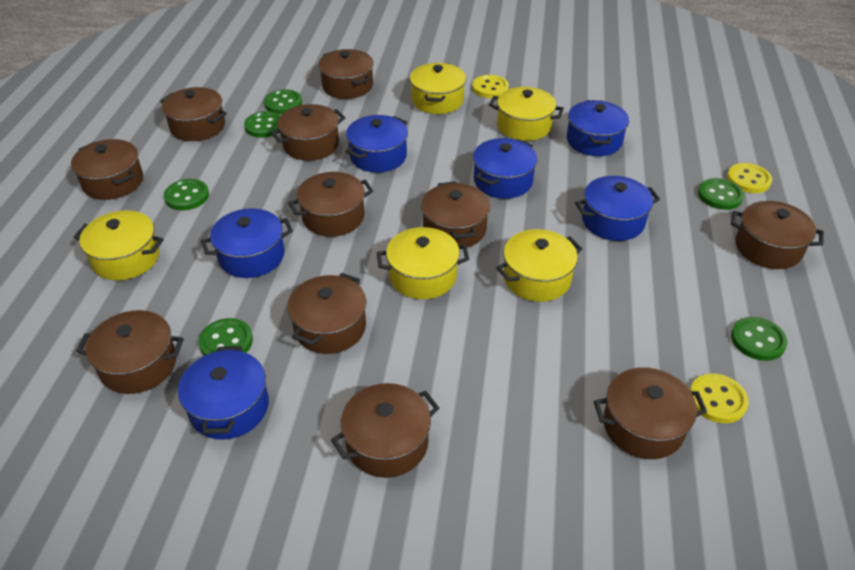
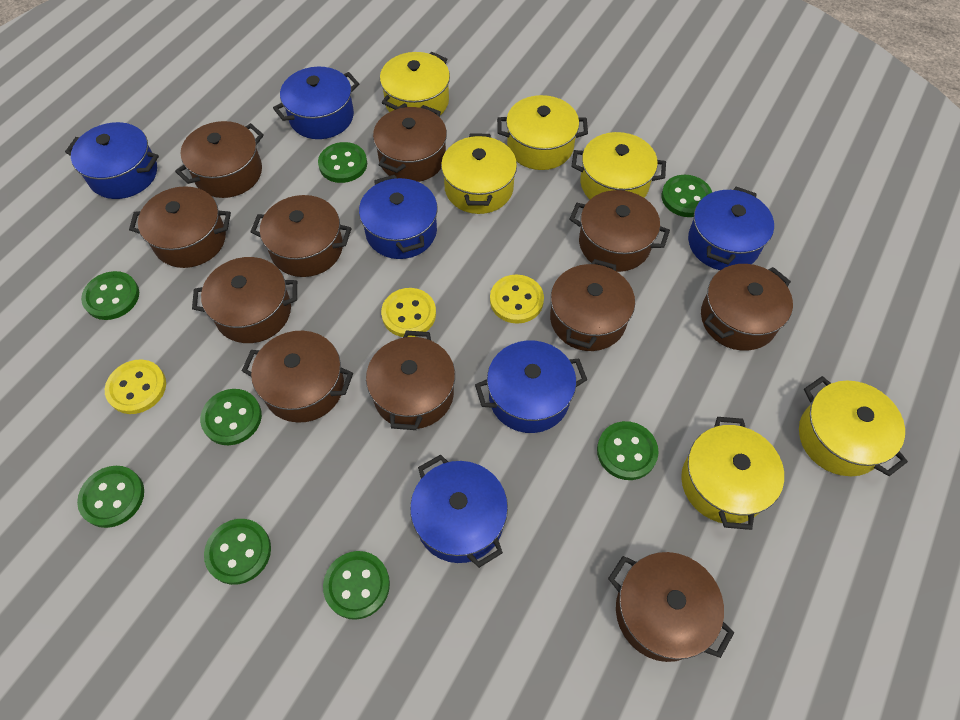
green button: 6 -> 8
yellow pot: 5 -> 6

